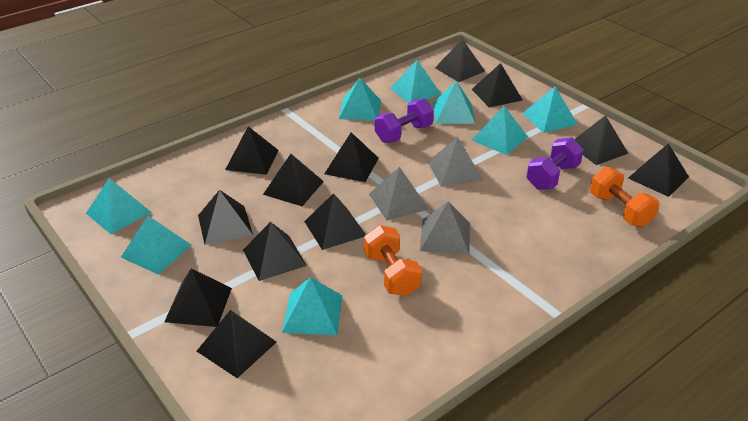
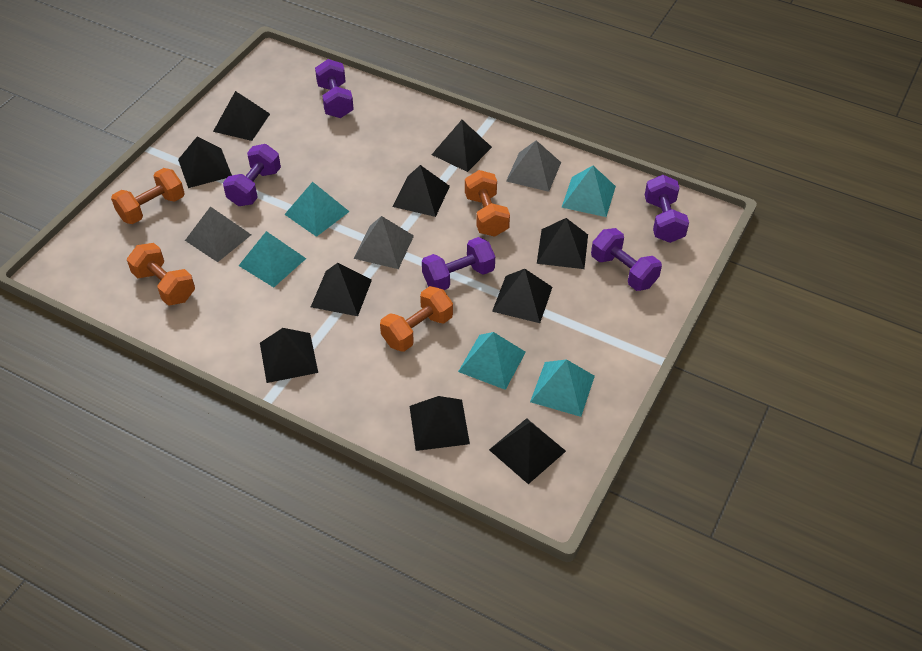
black pyramid: 12 -> 10
orange dumbbell: 2 -> 4
purple dumbbell: 2 -> 5
turquoise pyramid: 8 -> 5

